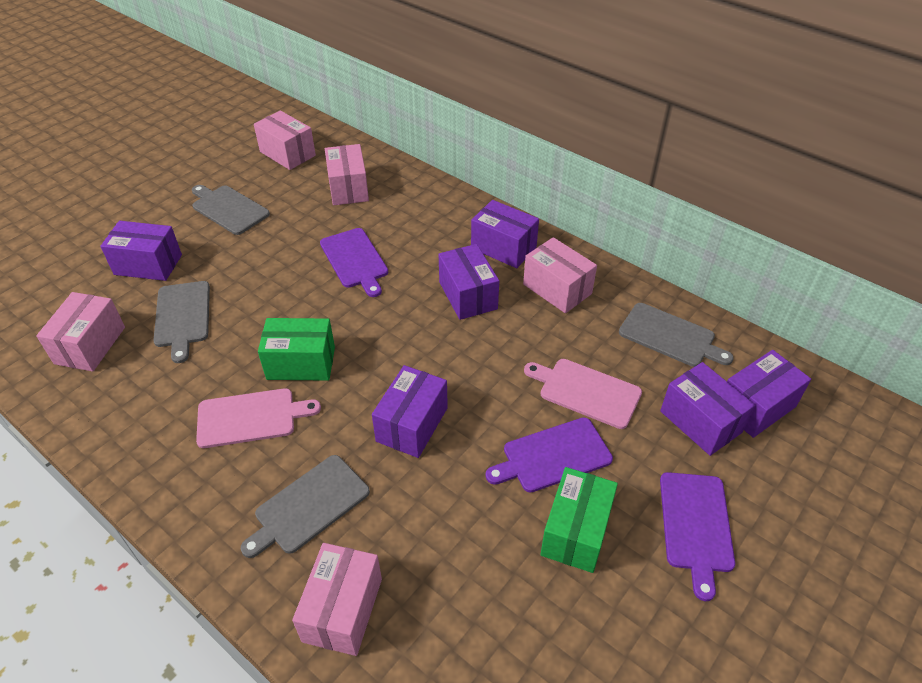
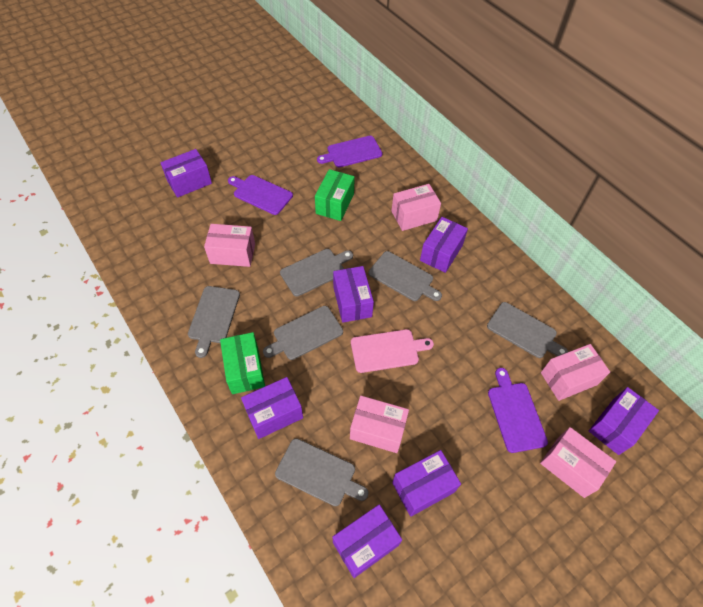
grey cutting board: 4 -> 6
pink cutting board: 2 -> 1
purple box: 6 -> 7

